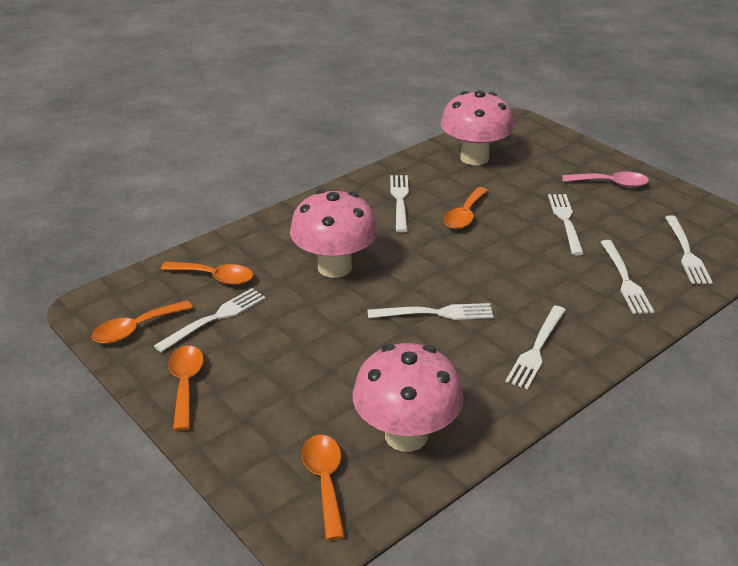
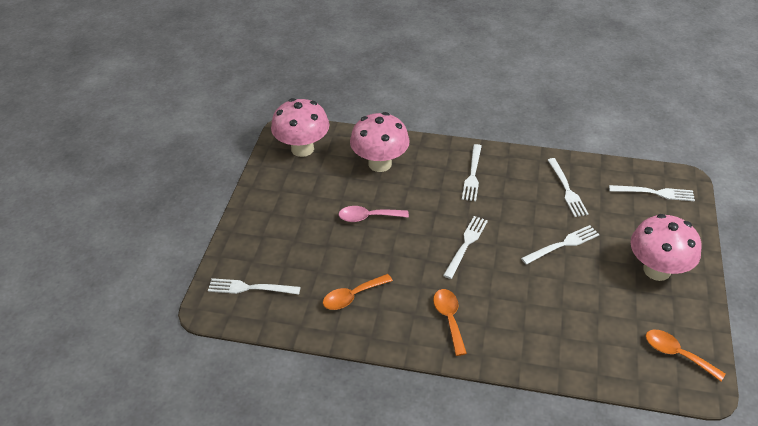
orange spoon: 5 -> 3
white fork: 7 -> 6

